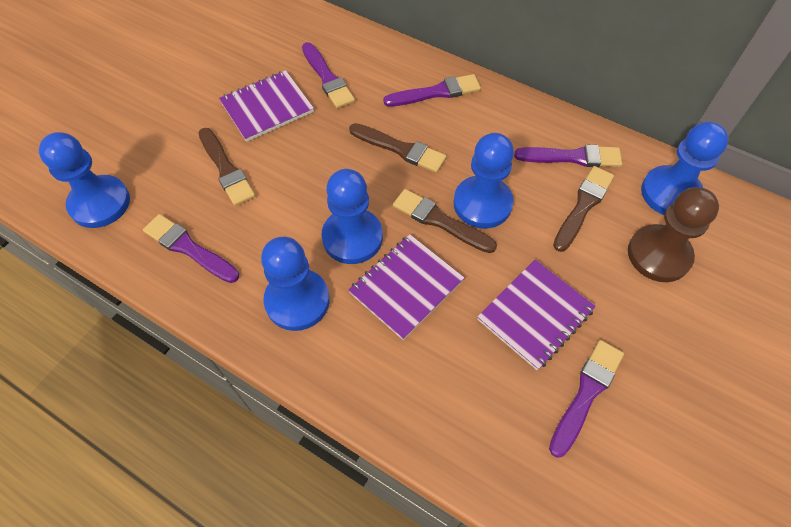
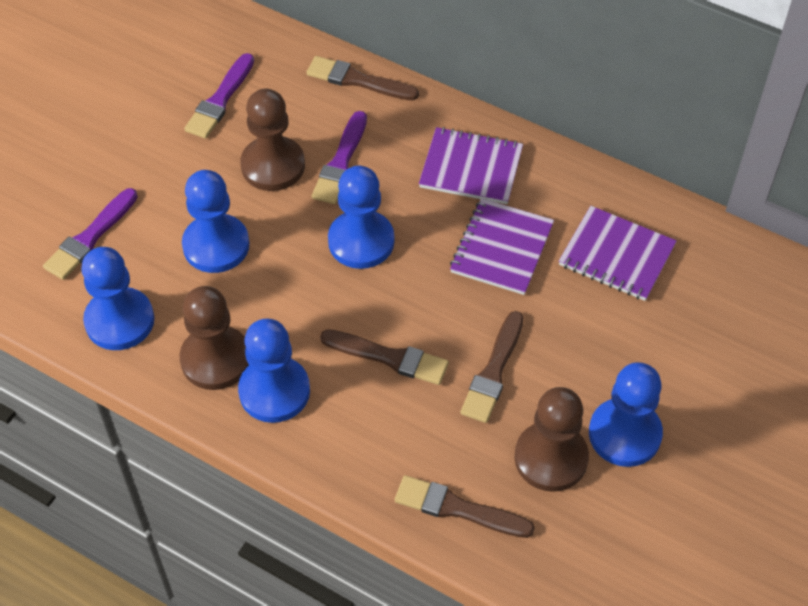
brown pawn: 1 -> 3
purple brush: 5 -> 3

